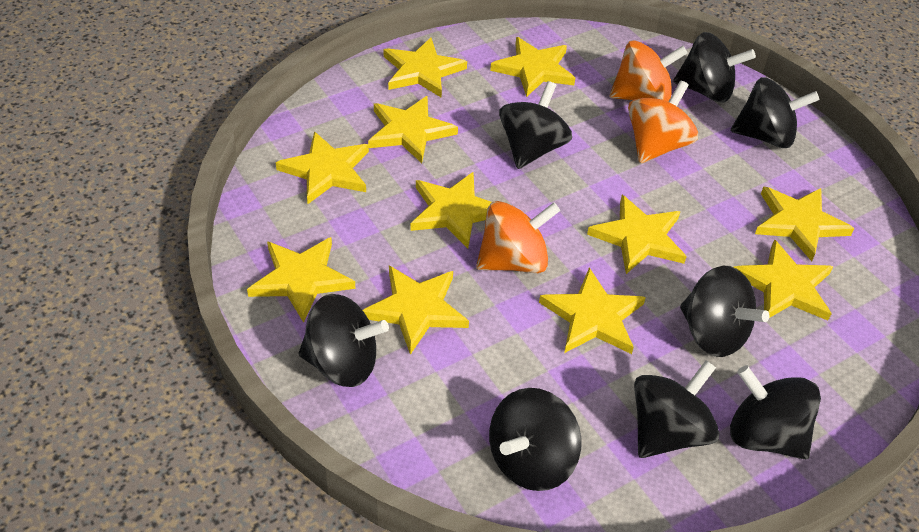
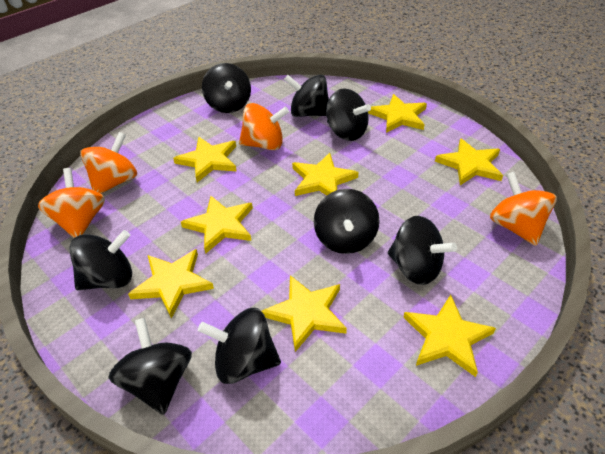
orange spinning top: 3 -> 4
yellow star: 11 -> 8

